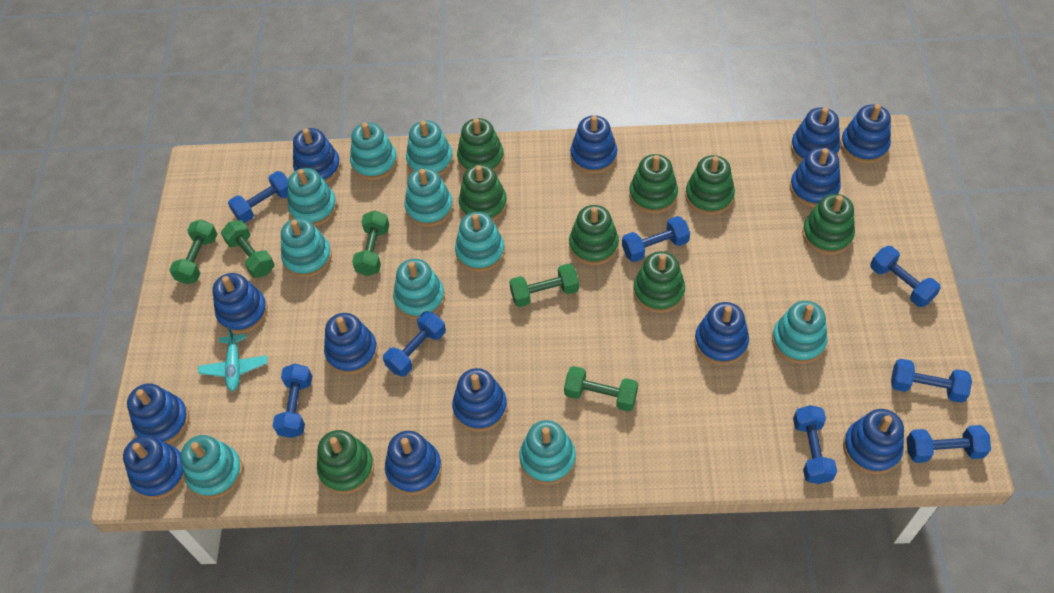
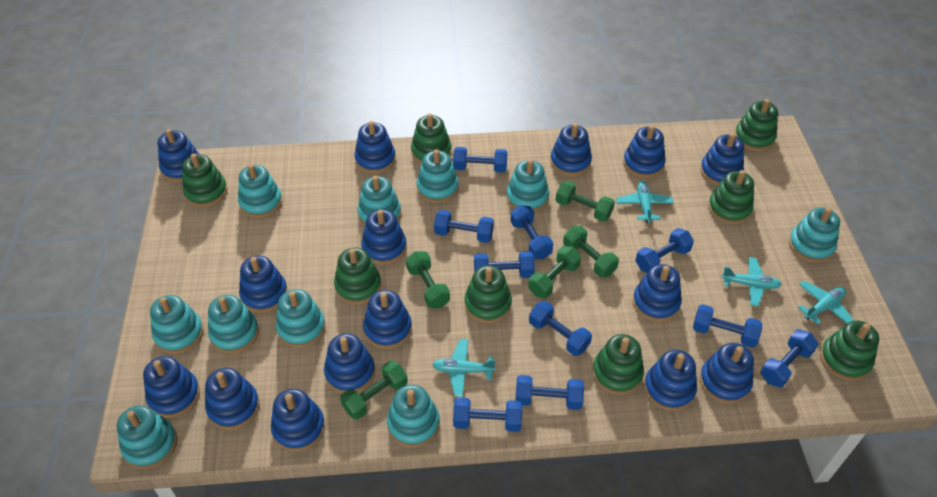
blue dumbbell: 8 -> 10
blue stacking toy: 13 -> 15
turquoise plane: 1 -> 4

